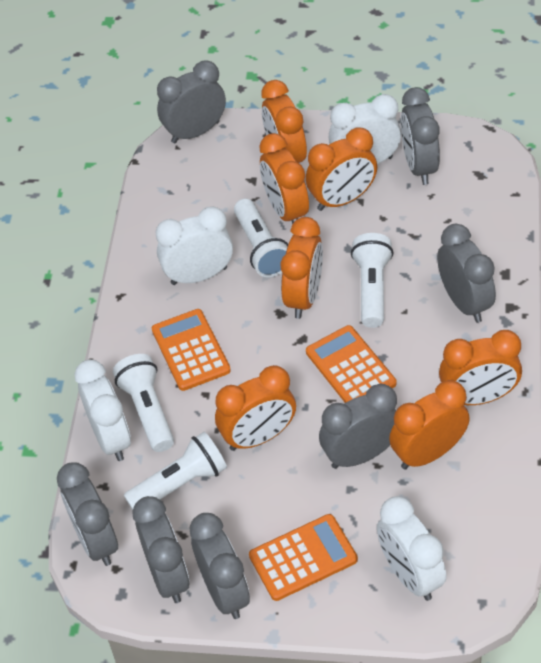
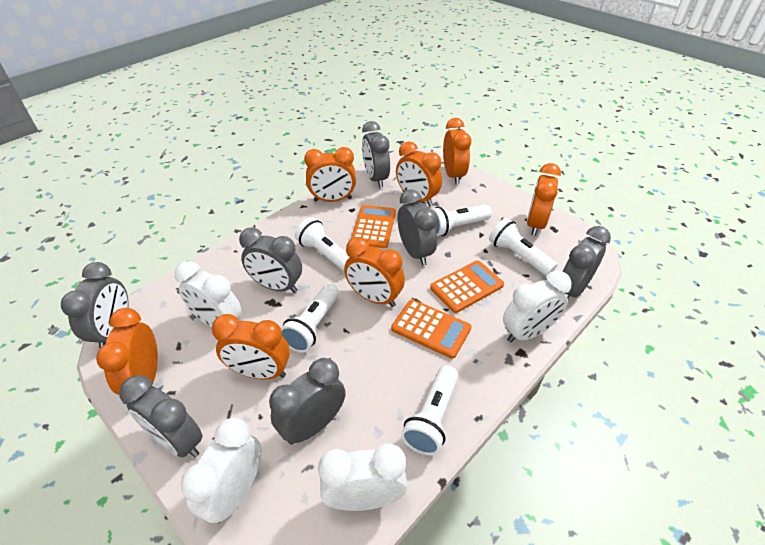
white flashlight: 4 -> 5

